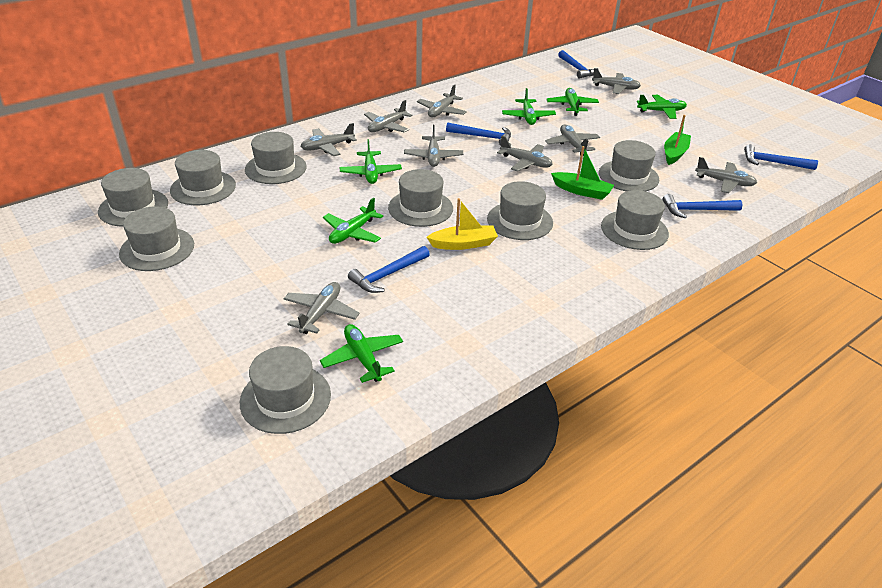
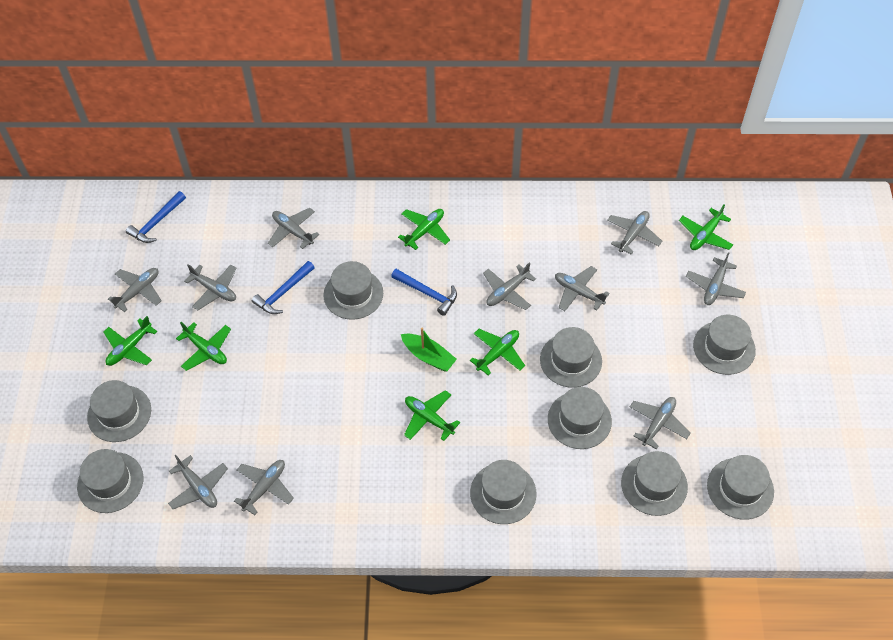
blue hammer: 5 -> 3
green boat: 2 -> 1
grey plane: 9 -> 10
yellow boat: 1 -> 0

